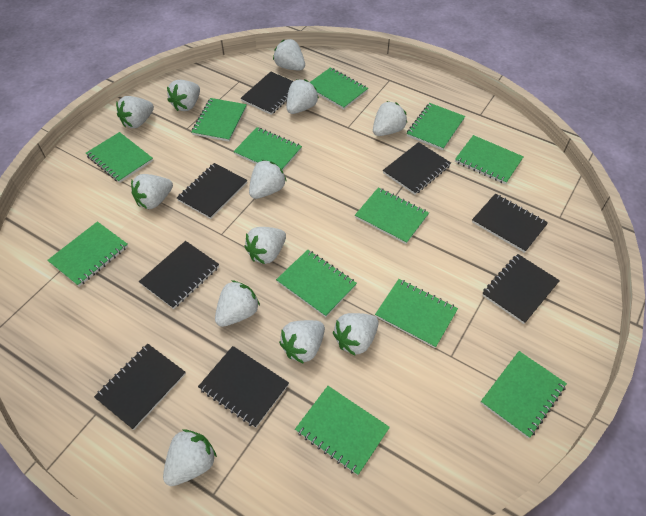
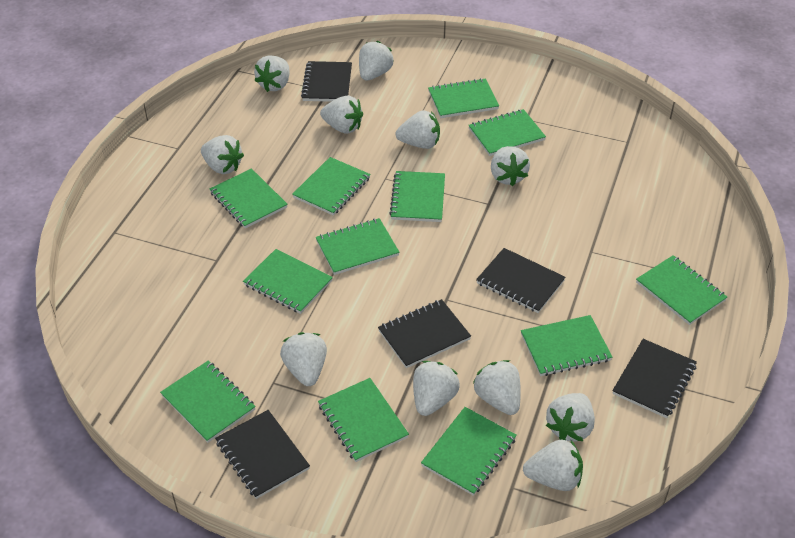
black notebook: 8 -> 5
white strawberry: 12 -> 11

